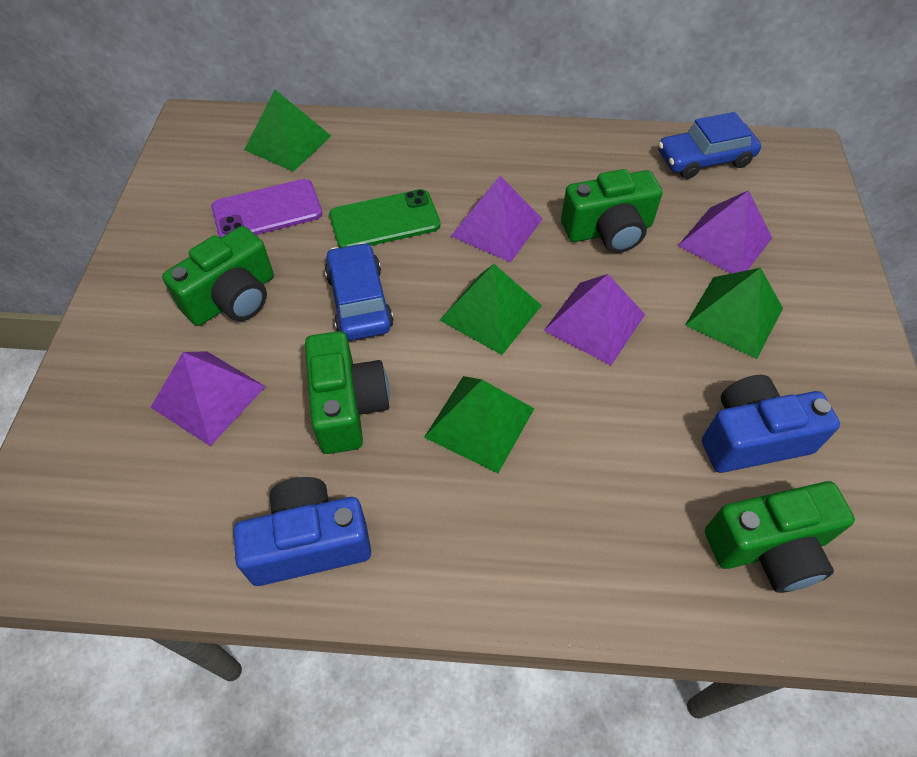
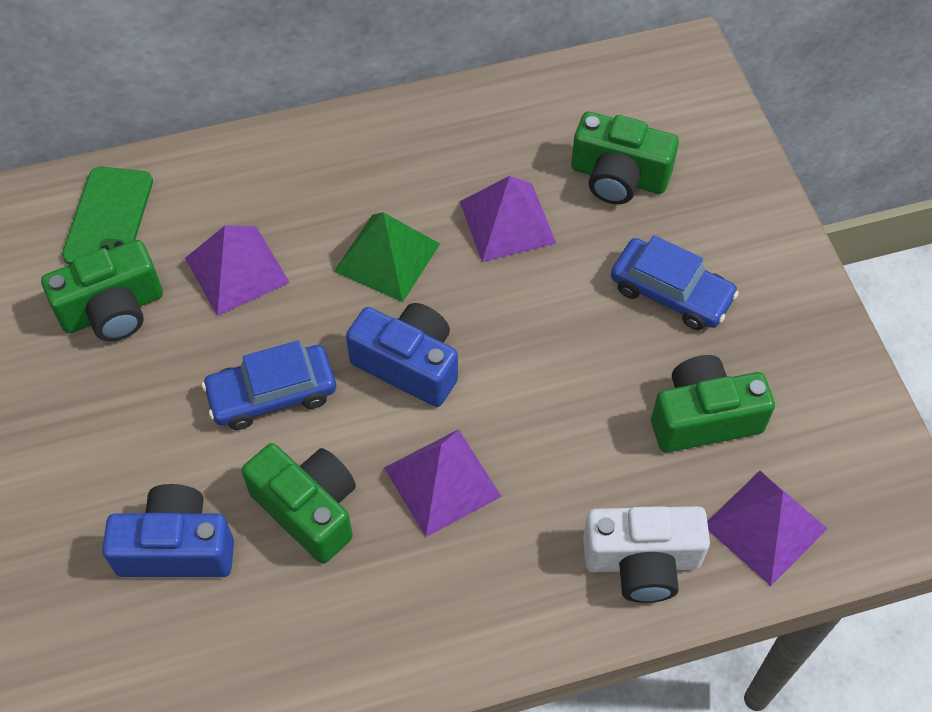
green pyramid: 4 -> 1
purple phone: 1 -> 0
white camera: 0 -> 1

